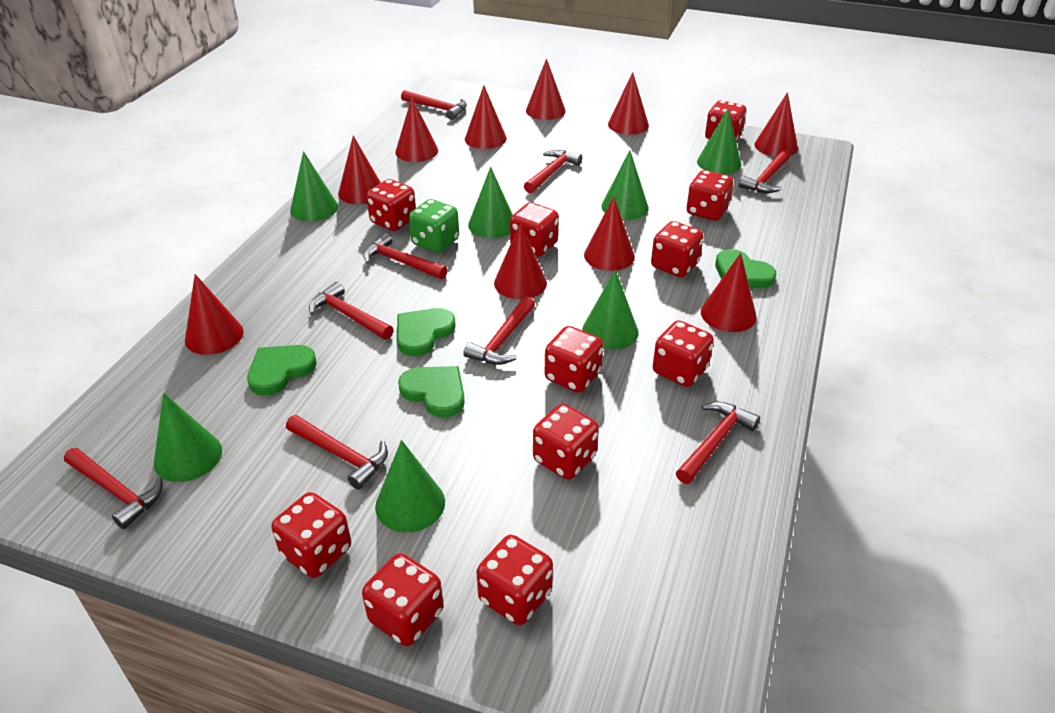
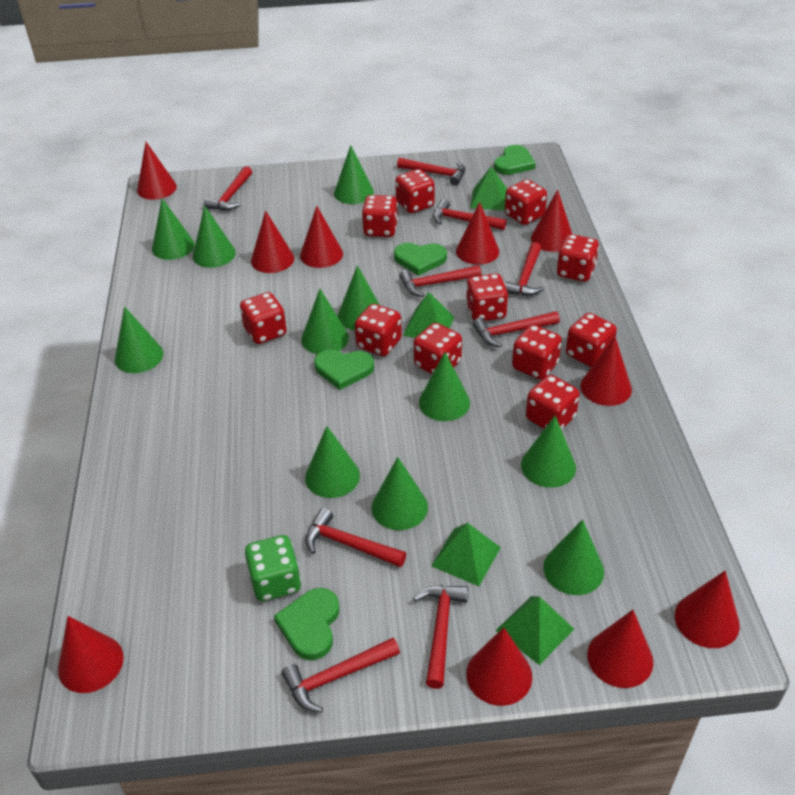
green cone: 7 -> 11
green pyramid: 0 -> 4

